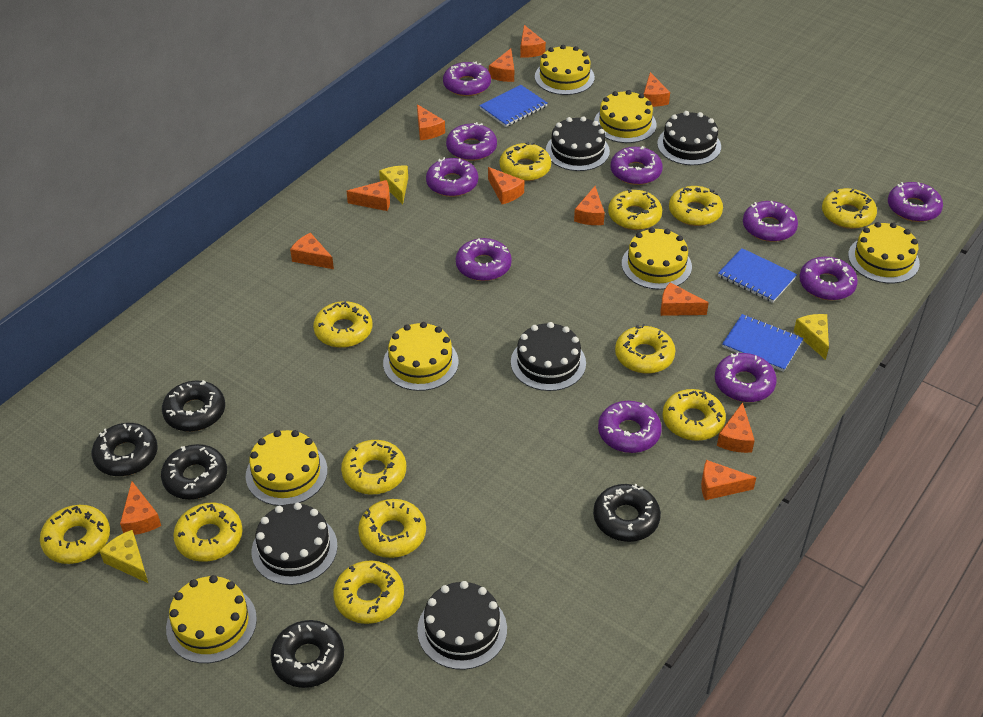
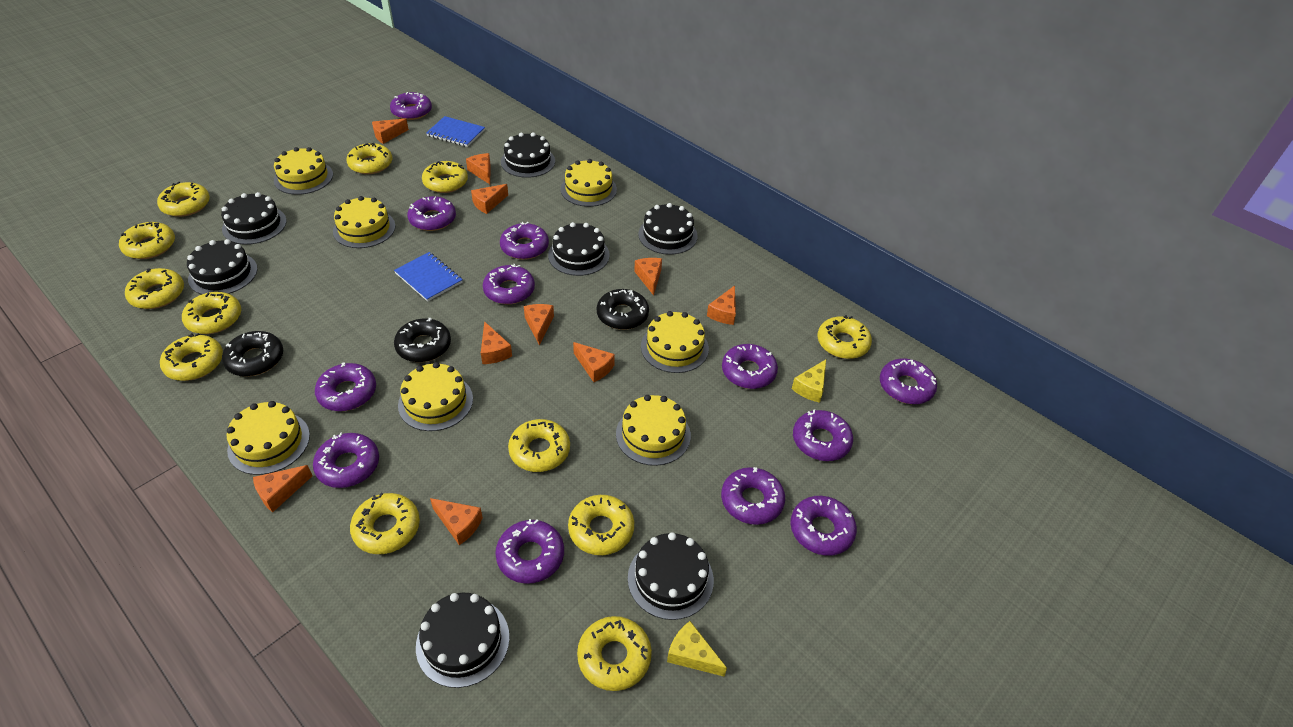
black cake: 5 -> 7
black donut: 5 -> 3
blue notebook: 3 -> 2
orange cheese: 12 -> 10
purple donut: 10 -> 12
yellow cheese: 3 -> 2

